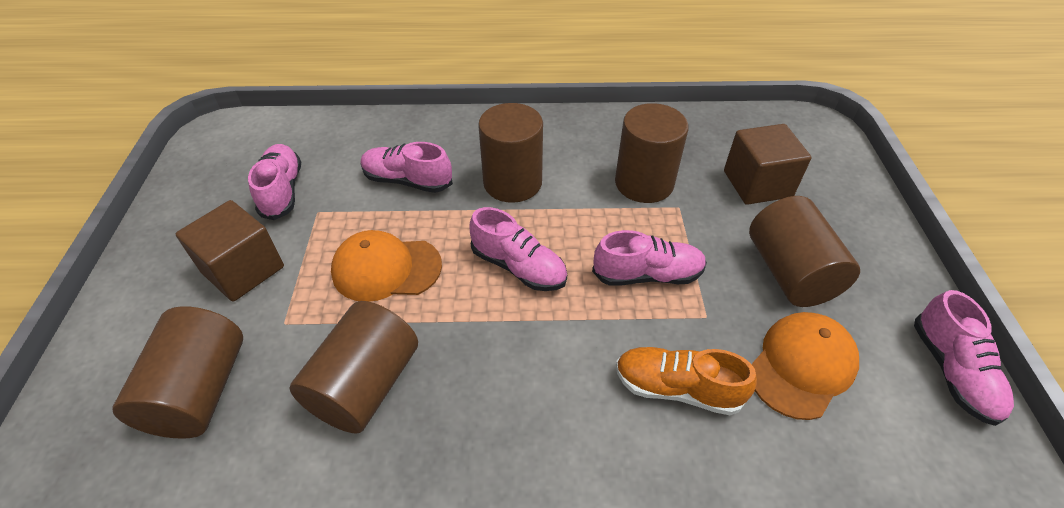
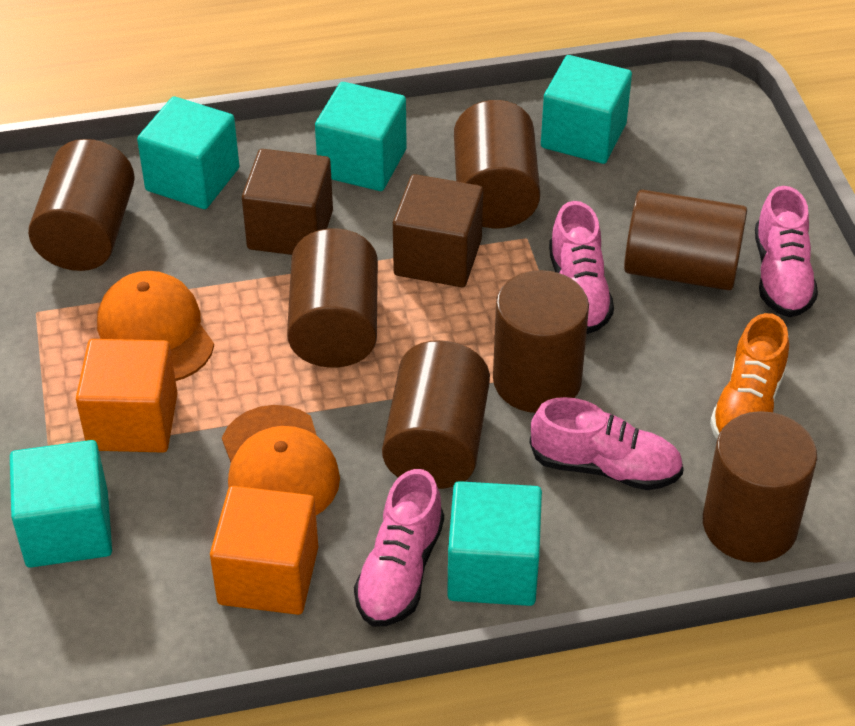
brown cylinder: 5 -> 7
orange cube: 0 -> 2
pink shoe: 5 -> 4
turquoise cube: 0 -> 5

